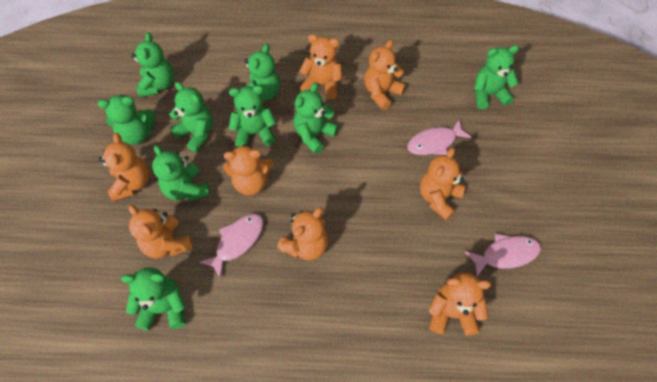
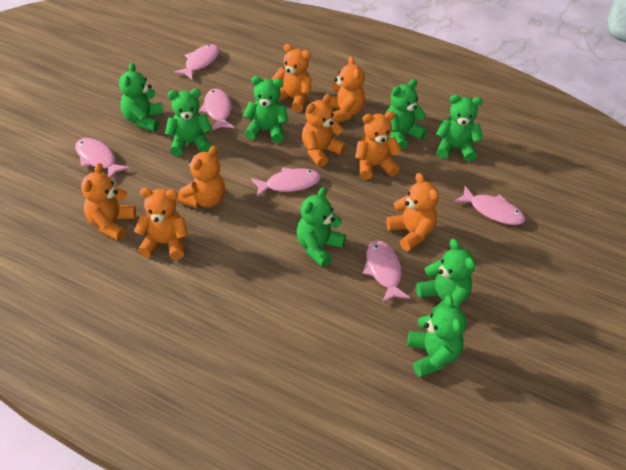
green teddy bear: 9 -> 8
pink fish: 3 -> 6

